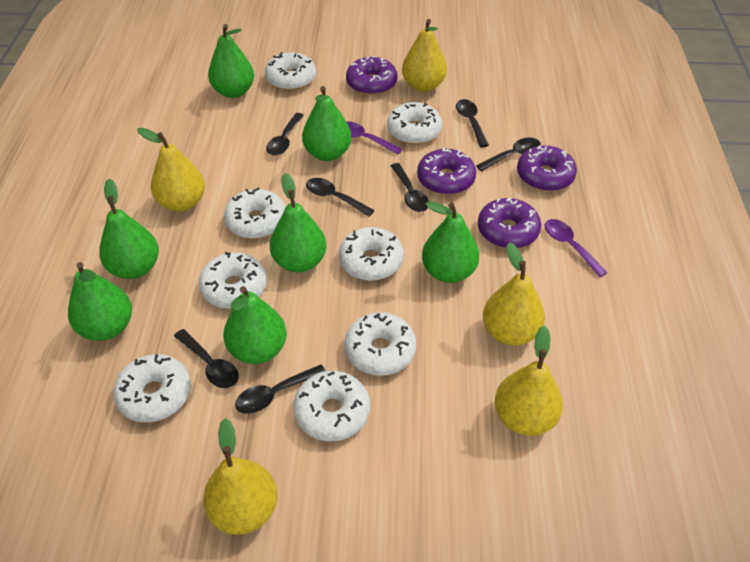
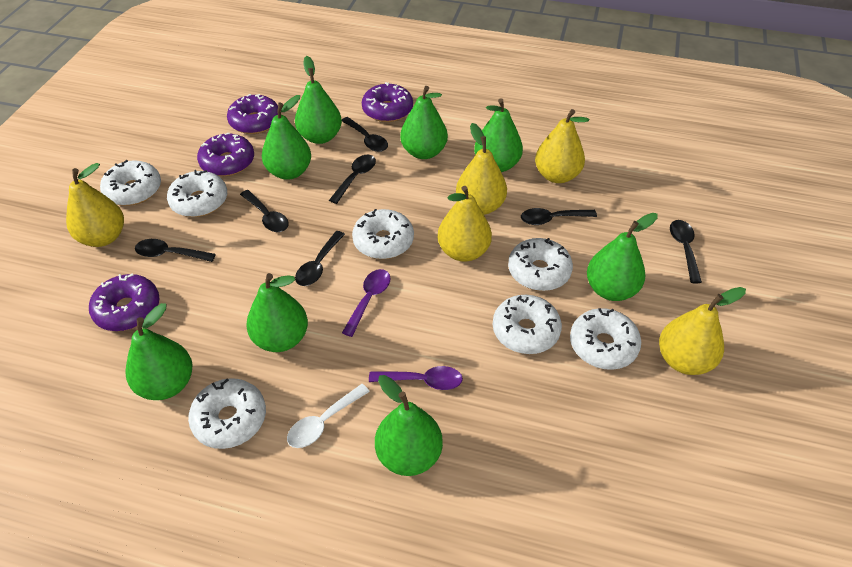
green pear: 7 -> 8
white donut: 8 -> 7
white spoon: 0 -> 1

